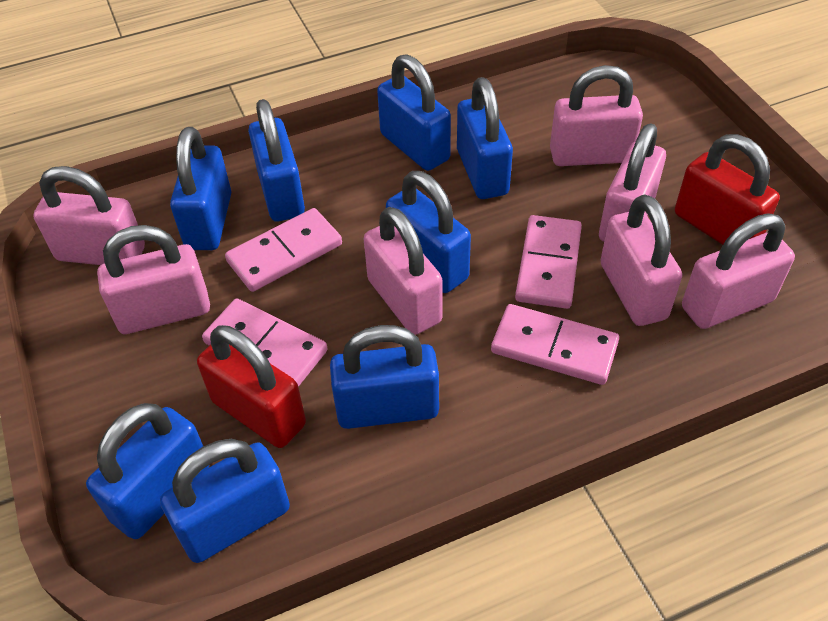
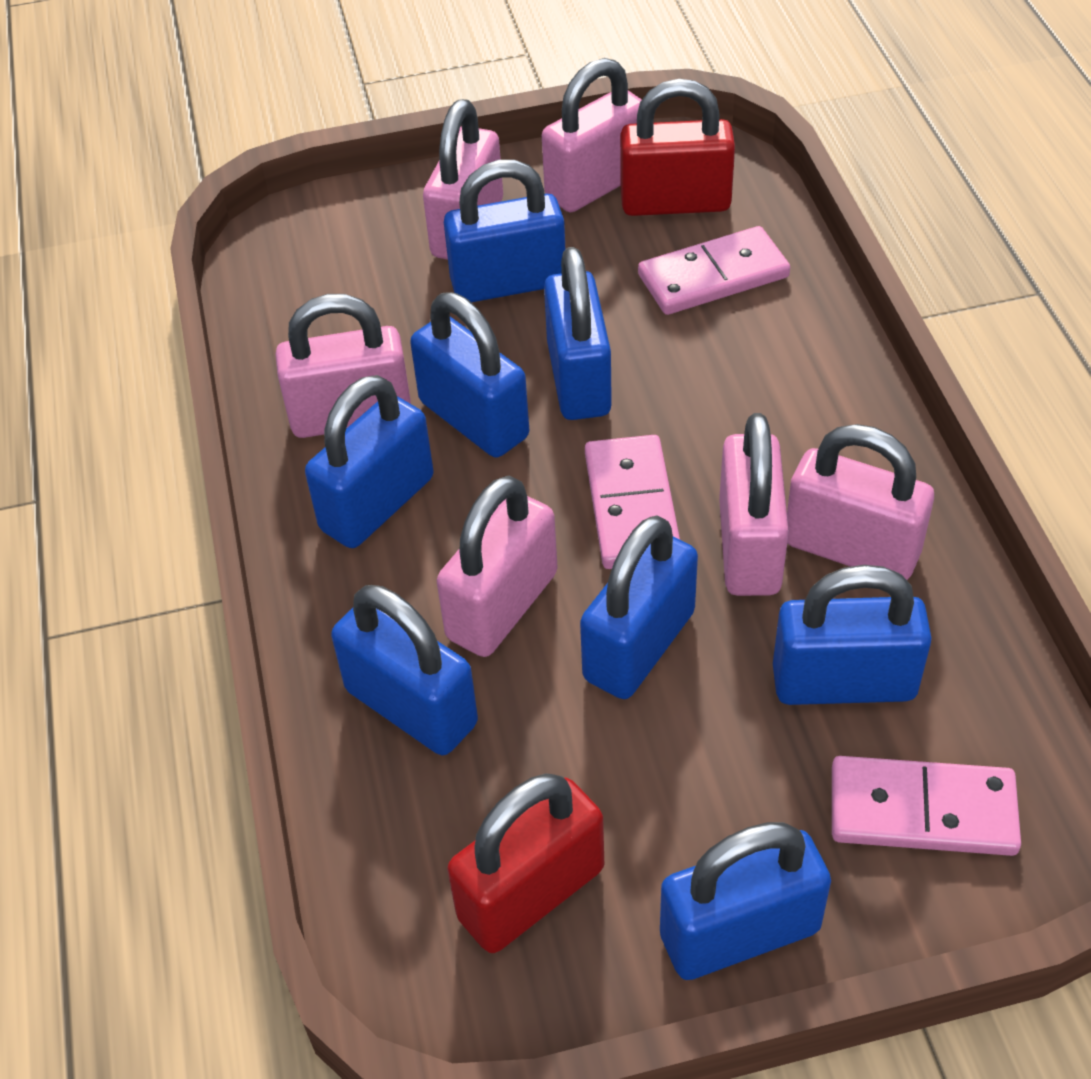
pink domino: 4 -> 3
pink padlock: 7 -> 6

